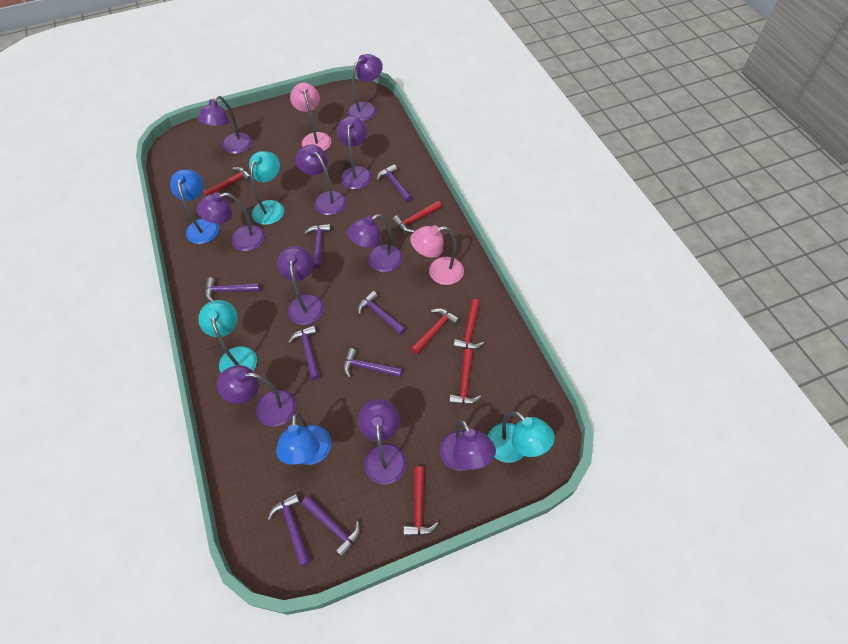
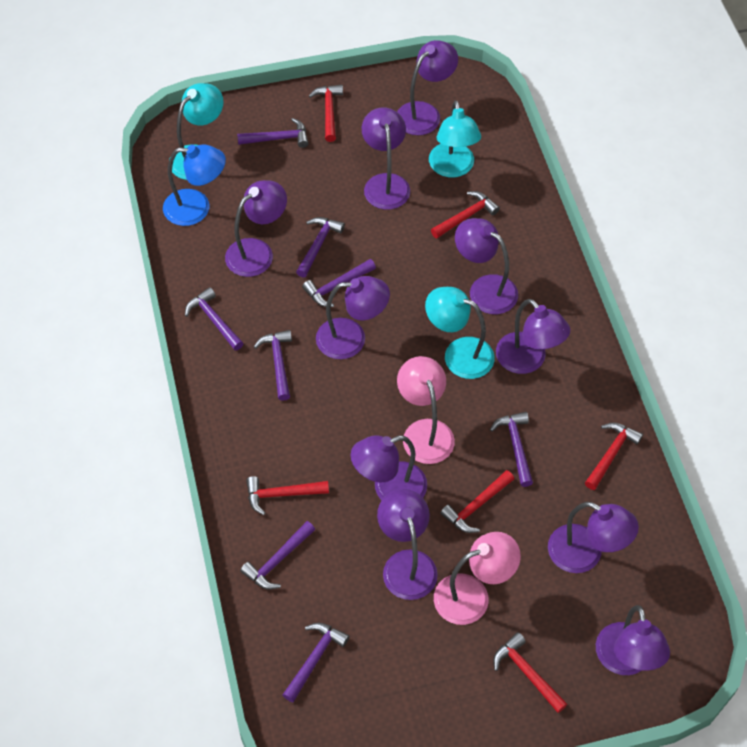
blue lamp: 2 -> 1

